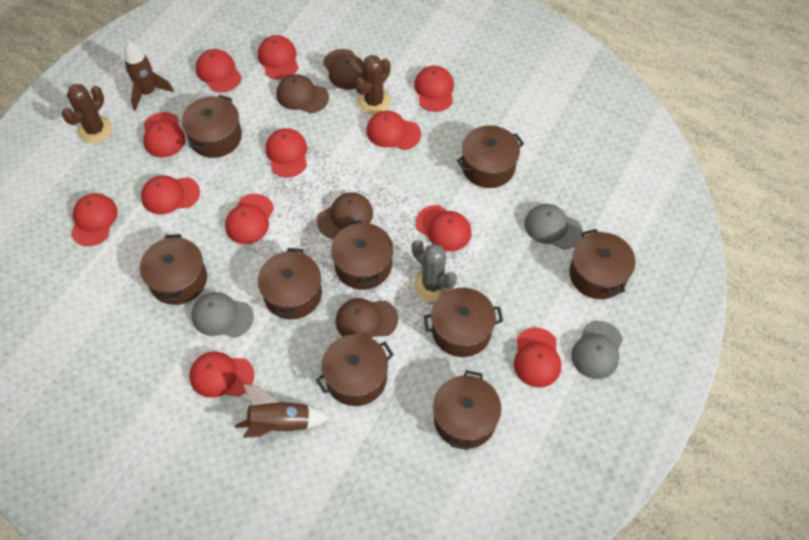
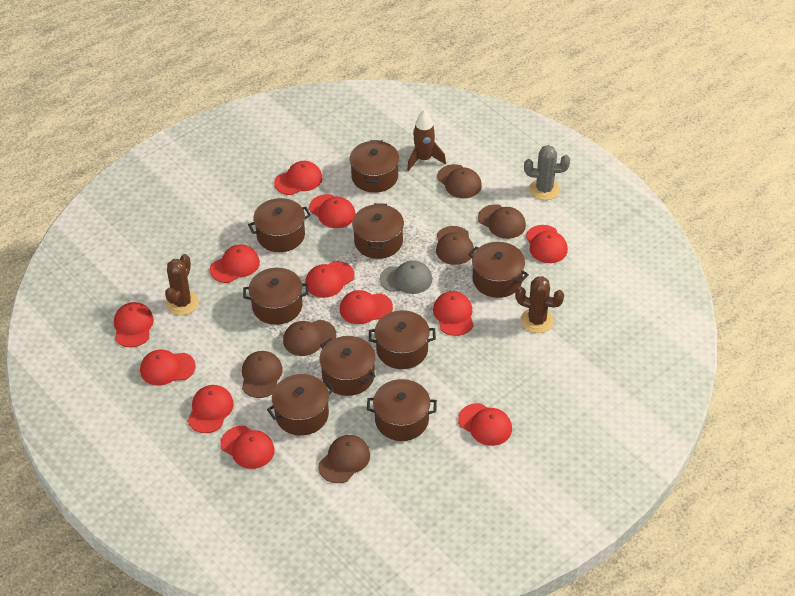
brown cap: 4 -> 6
brown rocket: 2 -> 1
grey cap: 3 -> 1

